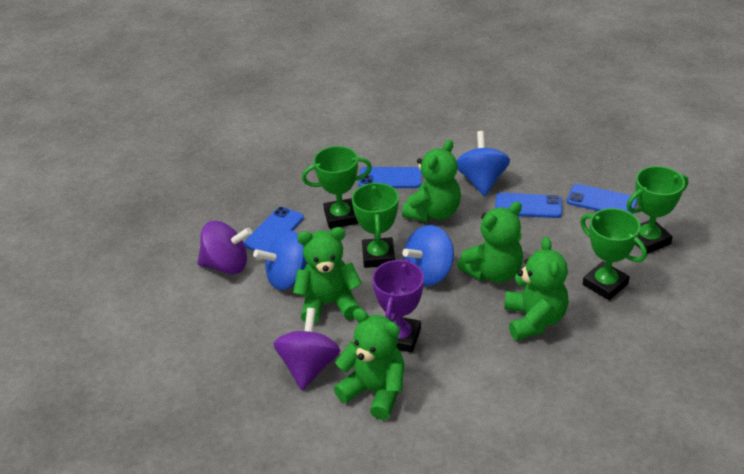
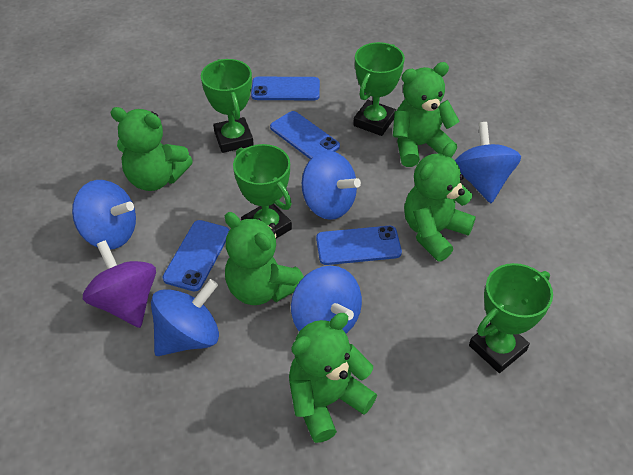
blue spinning top: 3 -> 5
purple spinning top: 2 -> 1
purple trophy: 1 -> 0

